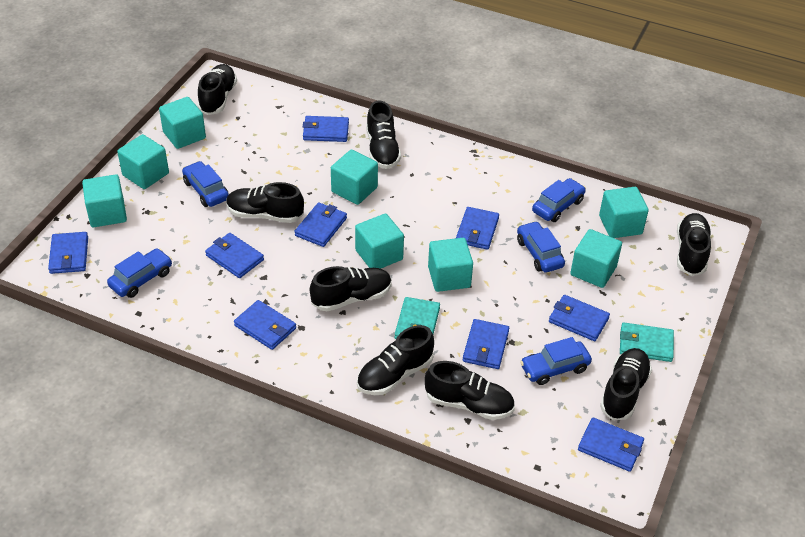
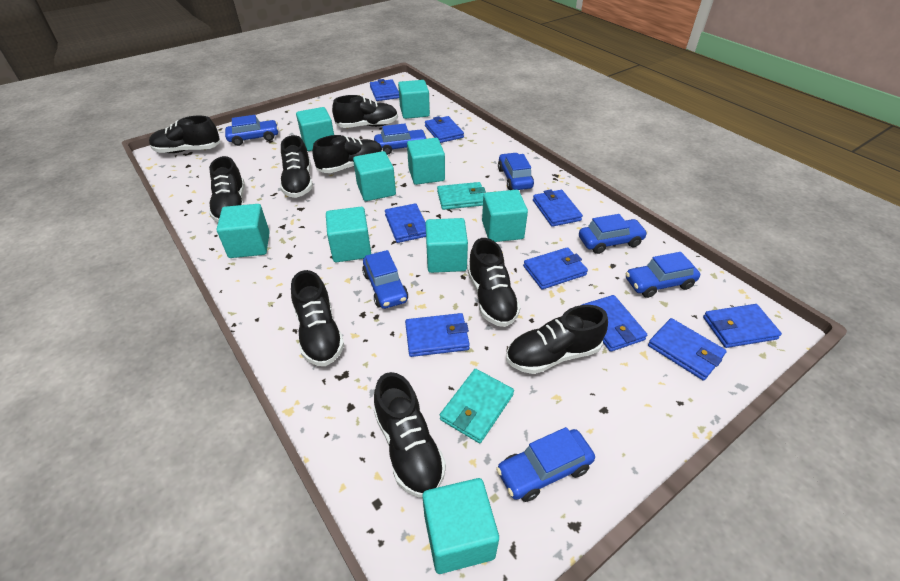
black shoe: 8 -> 9
blue car: 5 -> 7
turquoise cube: 8 -> 9

